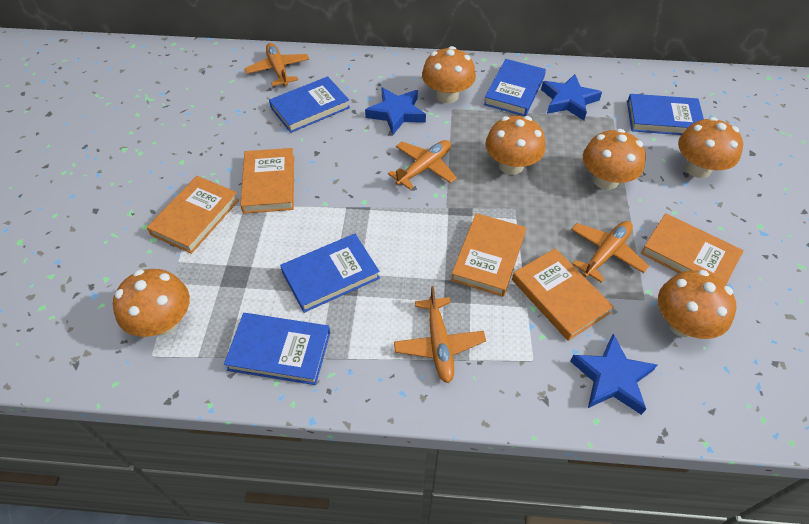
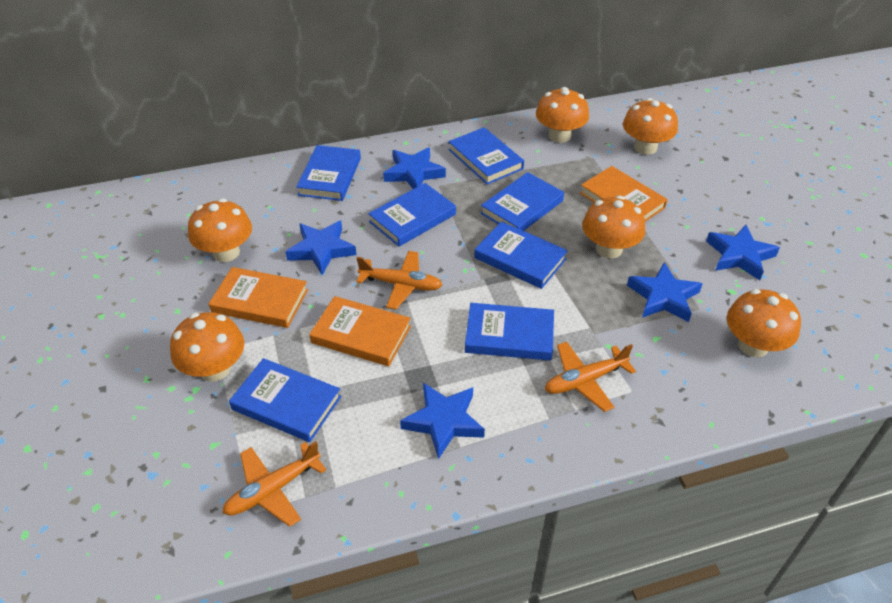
blue book: 5 -> 7
blue star: 3 -> 5
orange book: 5 -> 3
orange plane: 4 -> 3

